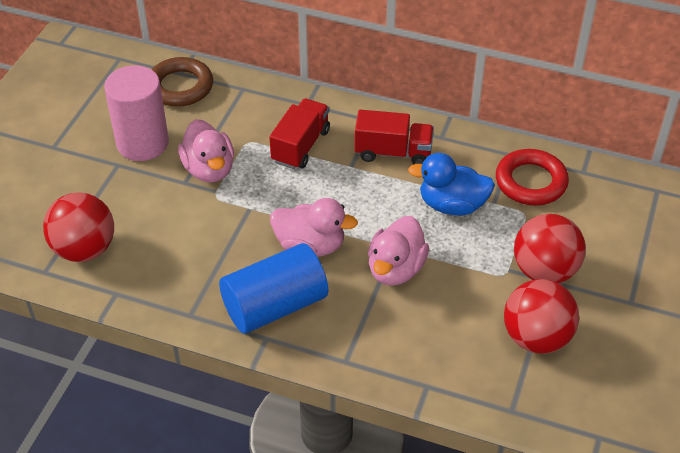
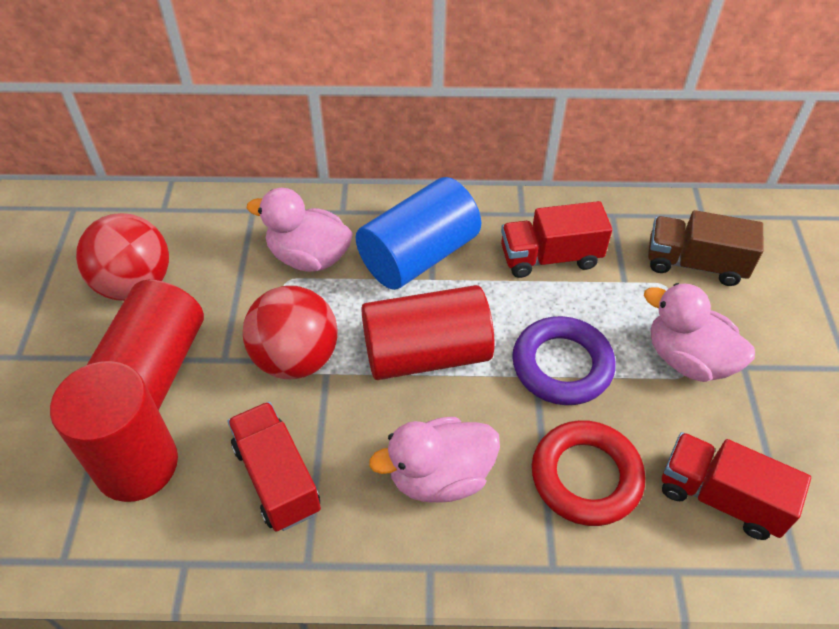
blue duck: 1 -> 0
brown ring: 1 -> 0
brown truck: 0 -> 1
pink cylinder: 1 -> 0
purple ring: 0 -> 1
red ball: 3 -> 2
red cylinder: 0 -> 3
red truck: 2 -> 3

